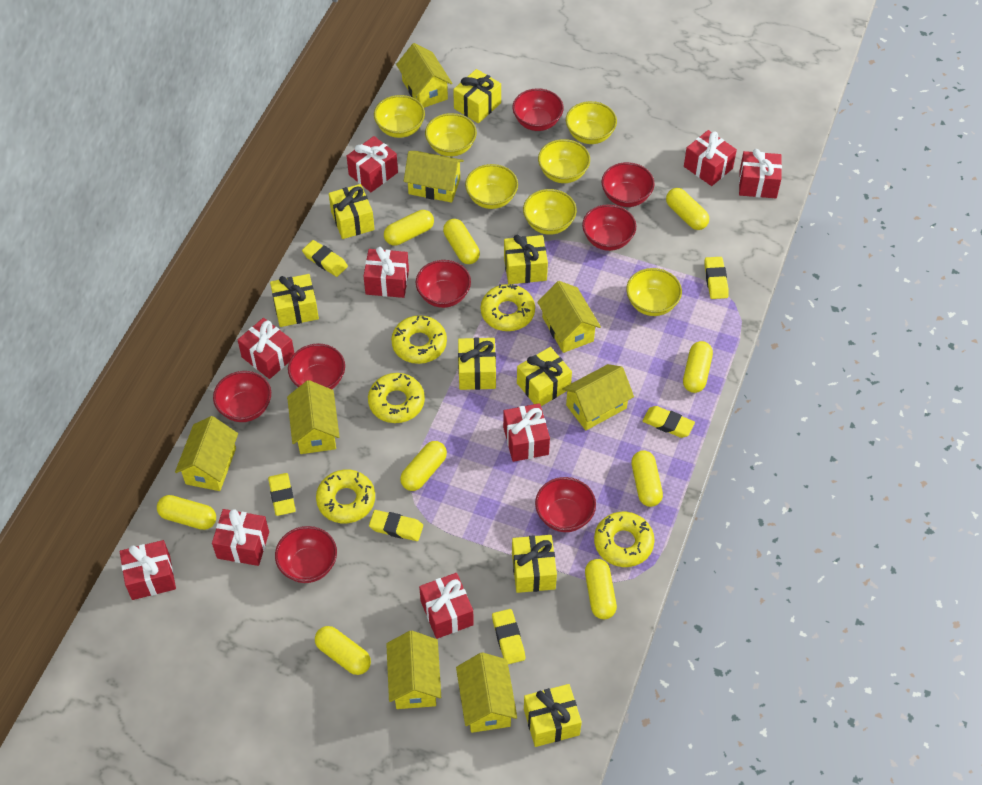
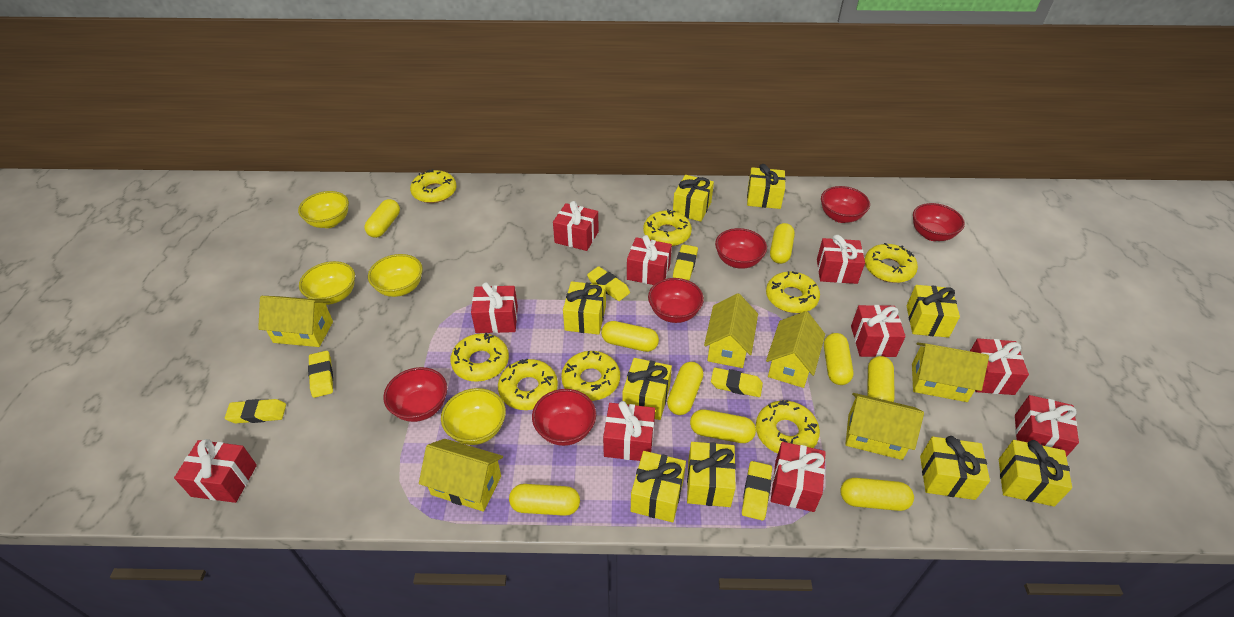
red bowl: 8 -> 6
red gift: 9 -> 10
yellow bowl: 7 -> 4
yellow donut: 5 -> 8
yellow gift: 8 -> 9
yellow house: 8 -> 6

